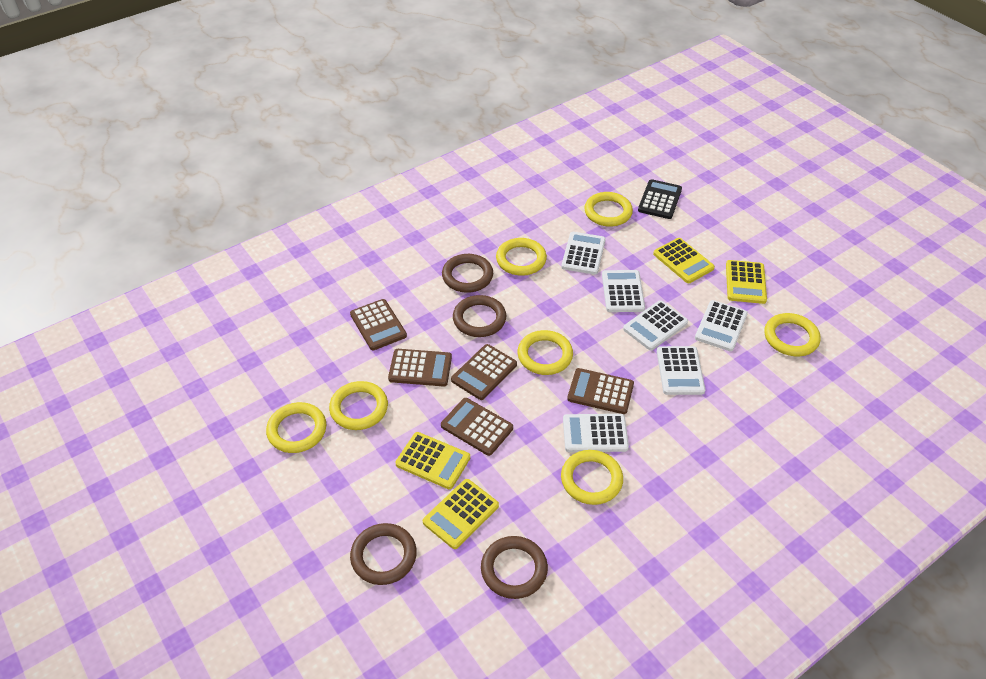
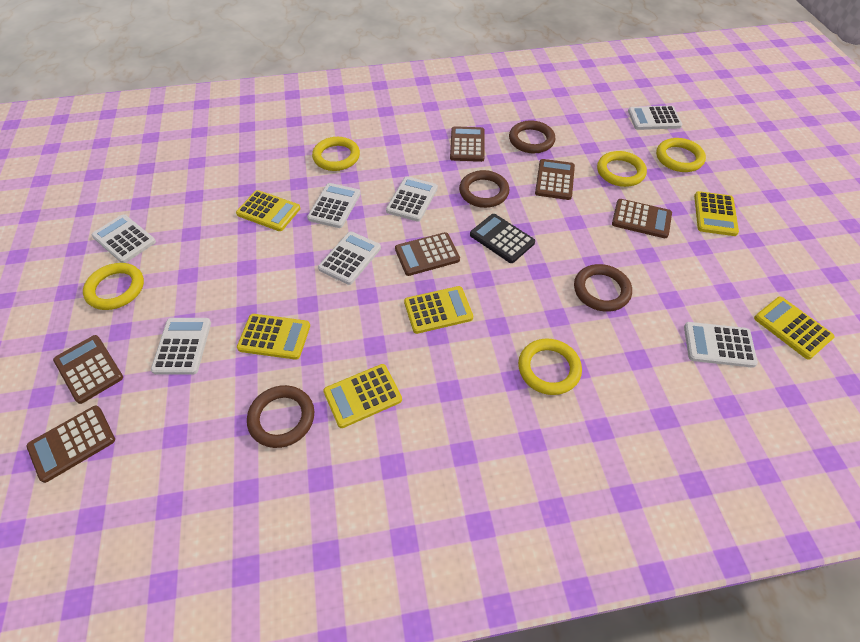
brown calculator: 5 -> 6
white calculator: 6 -> 7
yellow calculator: 4 -> 6
yellow ring: 7 -> 5

